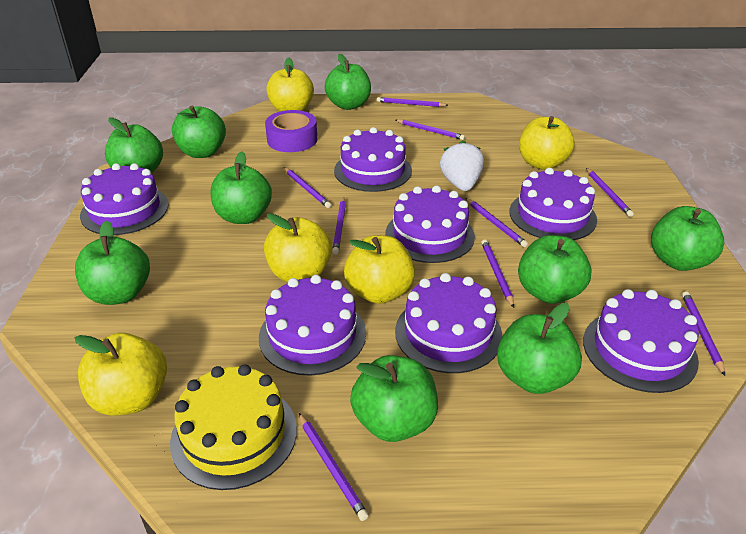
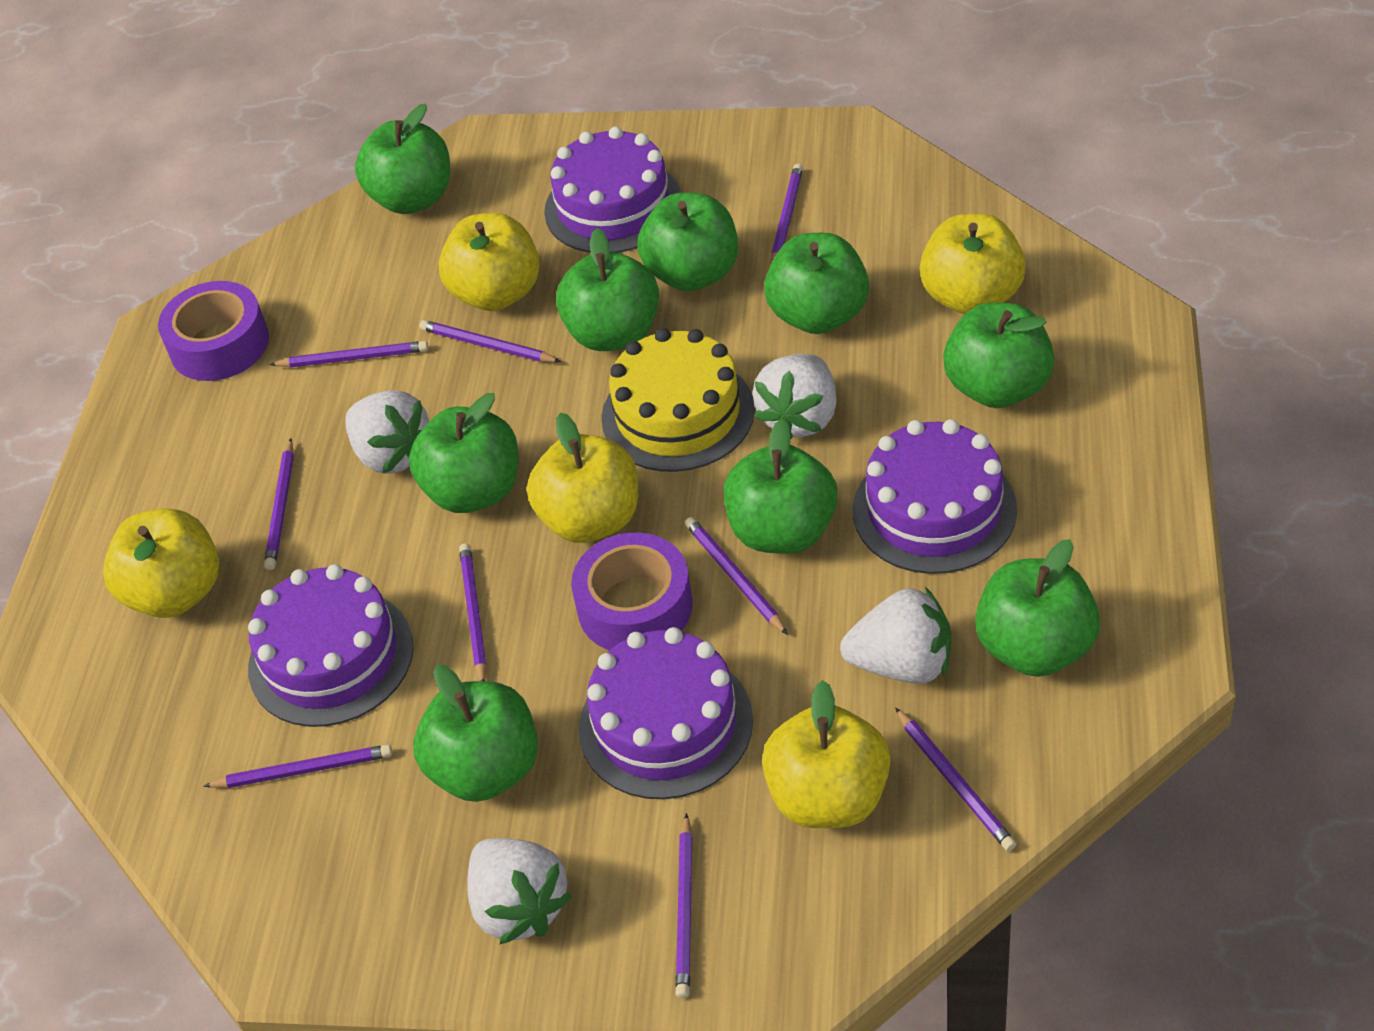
purple cake: 7 -> 4
purple tape: 1 -> 2
white strawberry: 1 -> 4

